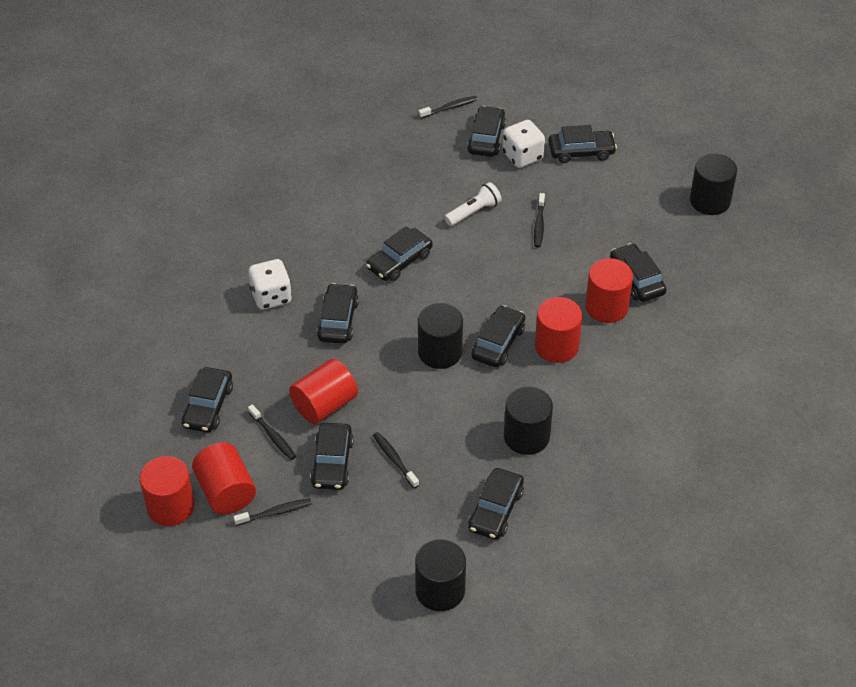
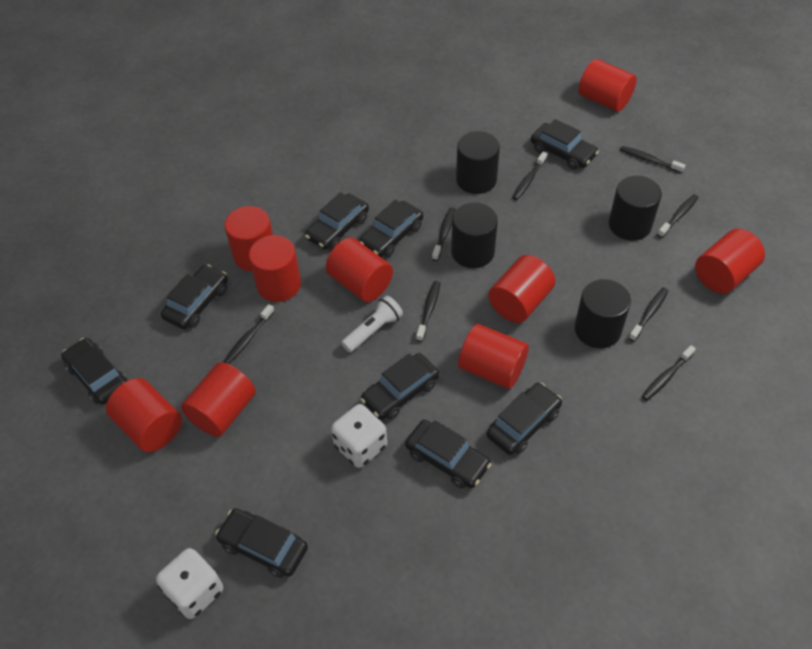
black toothbrush: 5 -> 8
red cylinder: 5 -> 9

